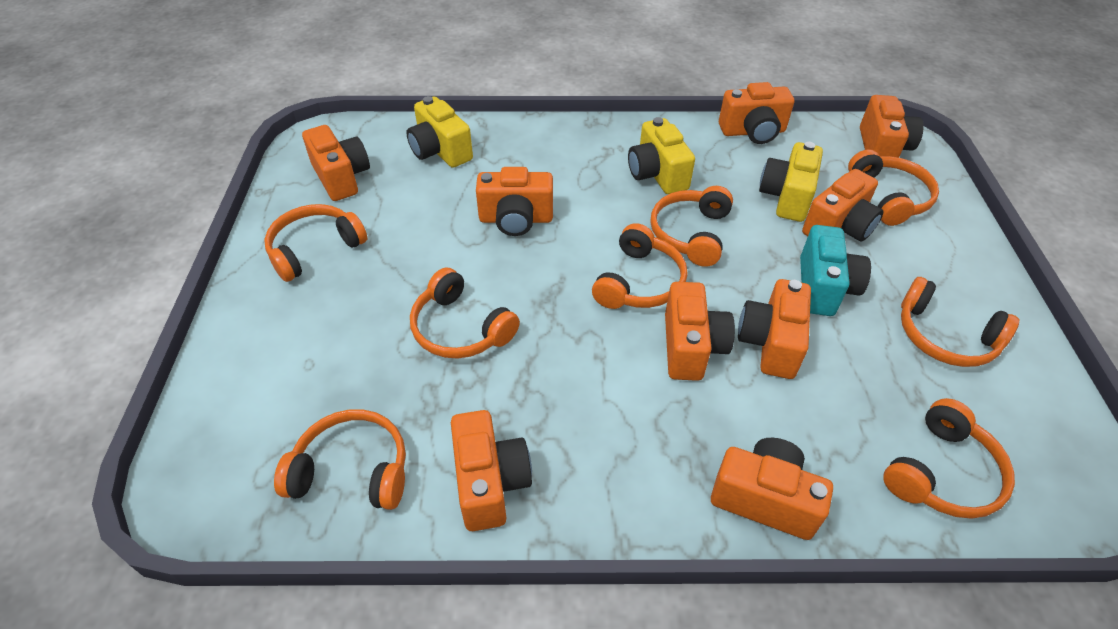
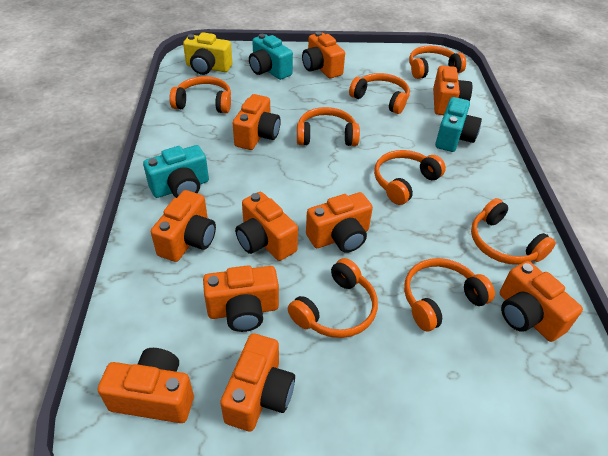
orange camera: 9 -> 10
turquoise camera: 1 -> 3
yellow camera: 3 -> 1

